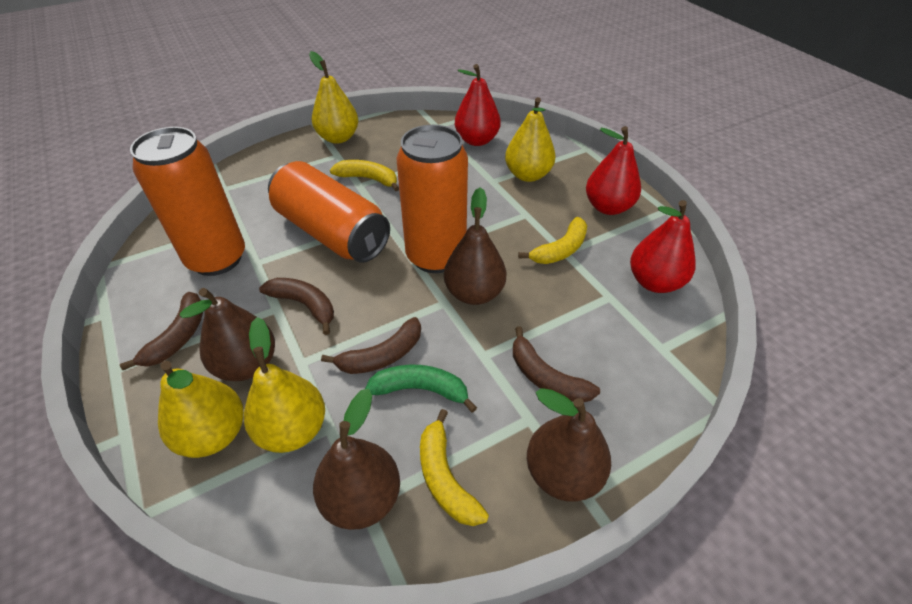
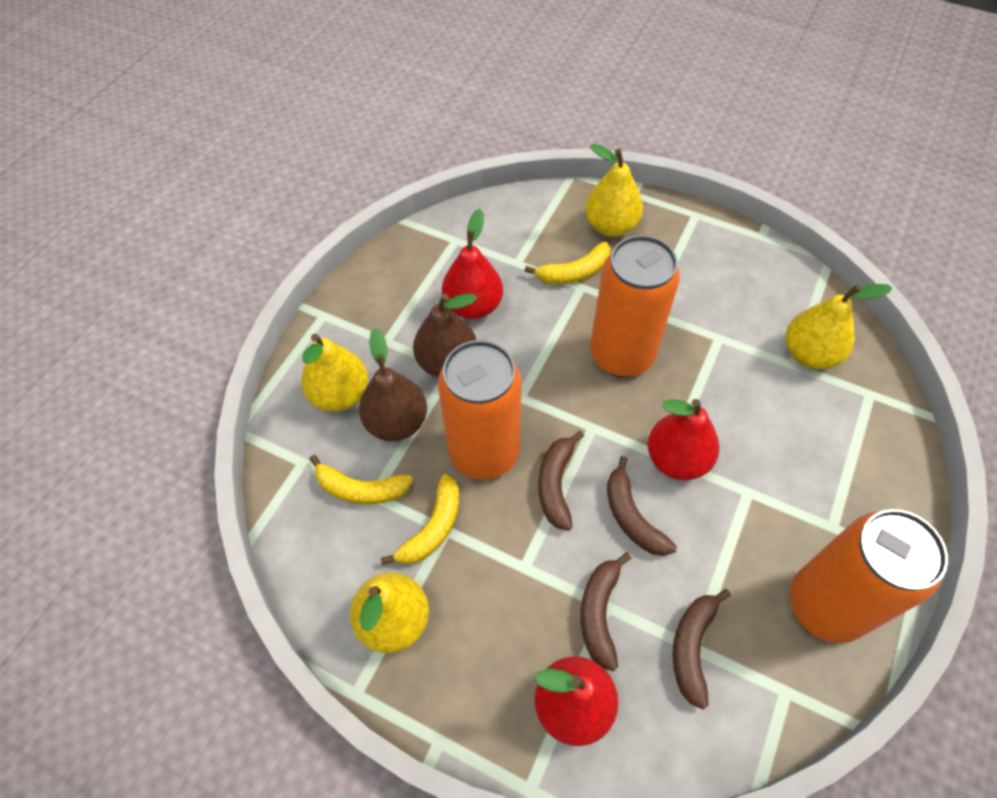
brown pear: 4 -> 2
green banana: 1 -> 0

